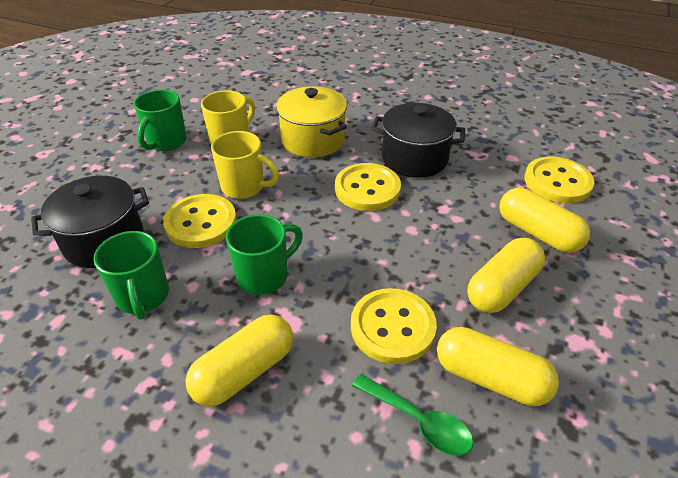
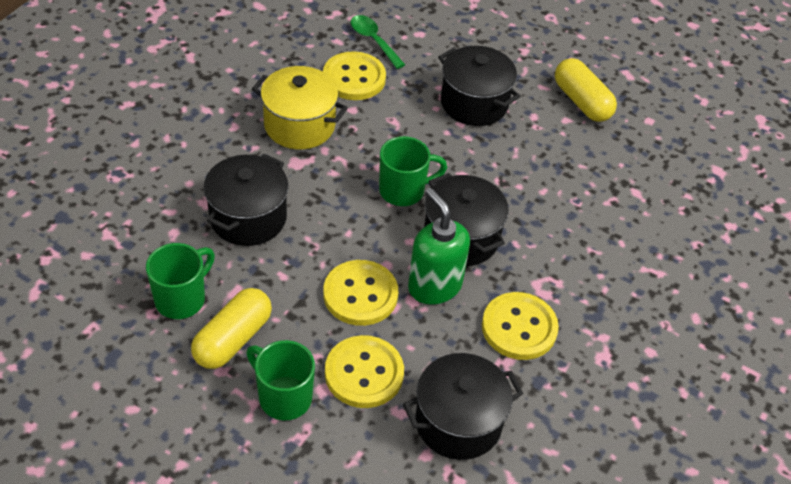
black pot: 2 -> 4
green soap dispenser: 0 -> 1
yellow capsule: 4 -> 2
yellow mug: 2 -> 0

